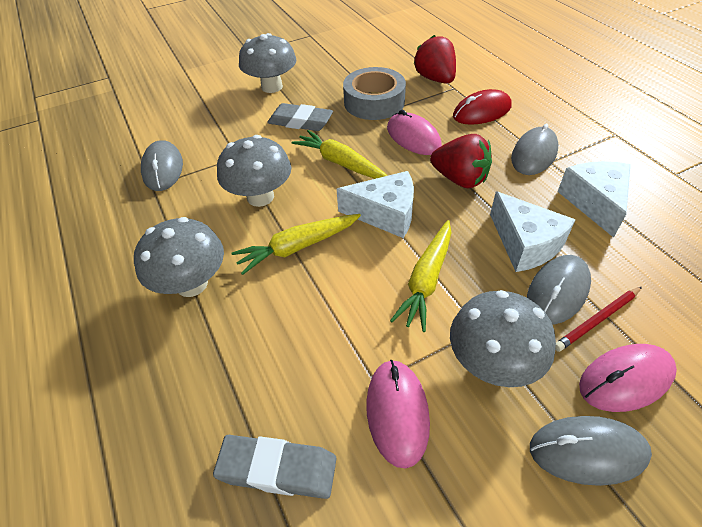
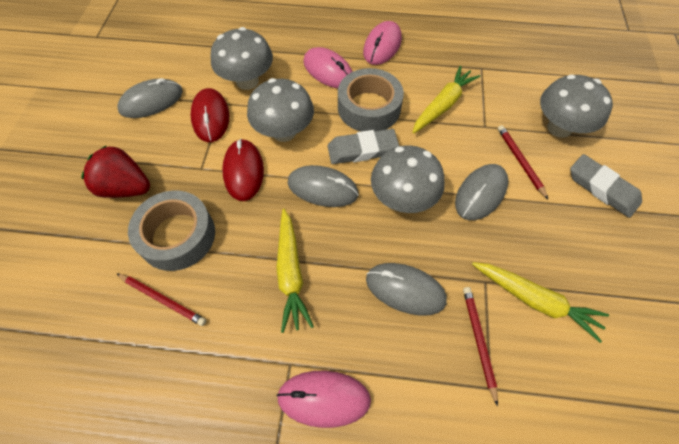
grey tape: 1 -> 2
red mouse: 1 -> 2
red pencil: 1 -> 3
red strawberry: 2 -> 1
white cheese: 3 -> 0

